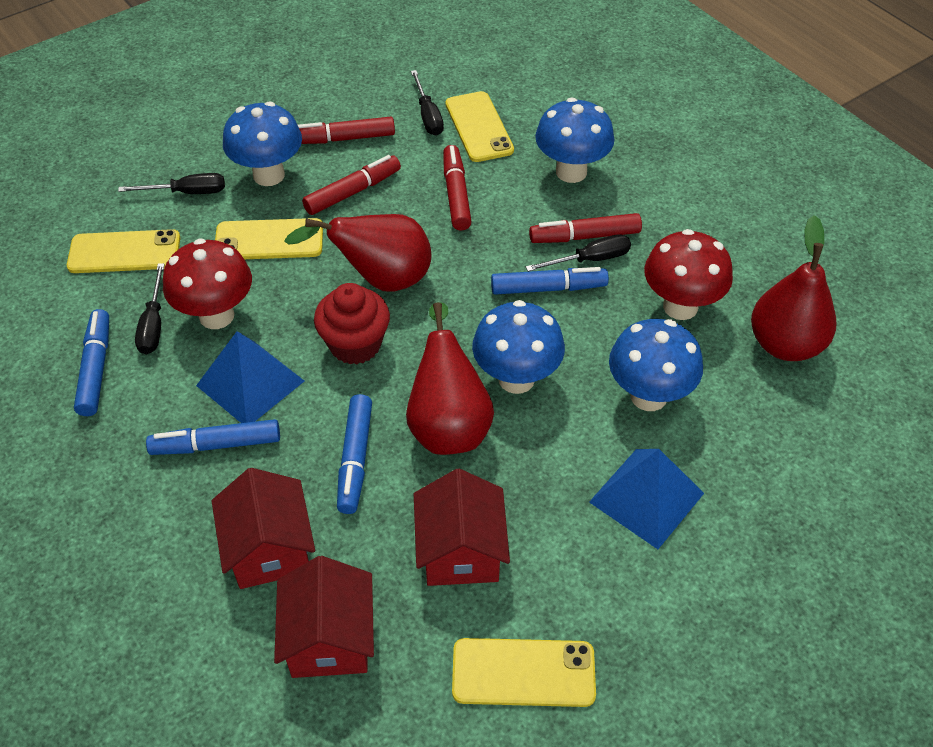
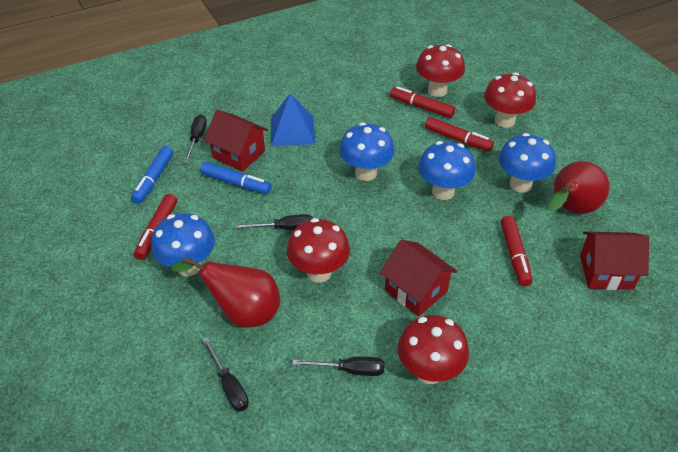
blue marker: 4 -> 2
blue pyramid: 2 -> 1
red cupcake: 1 -> 0
red mushroom: 2 -> 4
red pear: 3 -> 2
yellow phone: 4 -> 0

